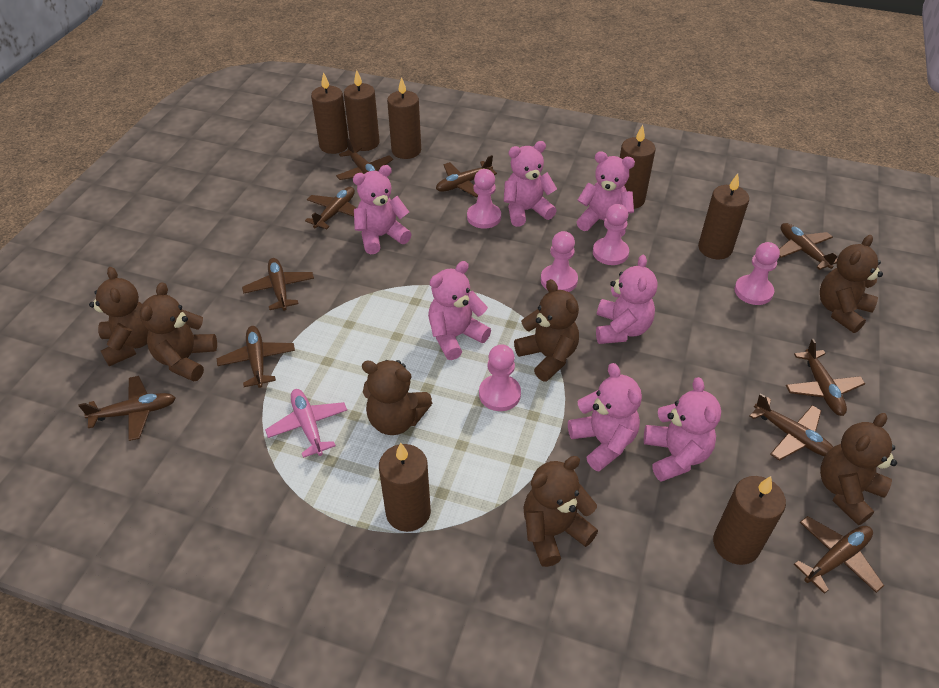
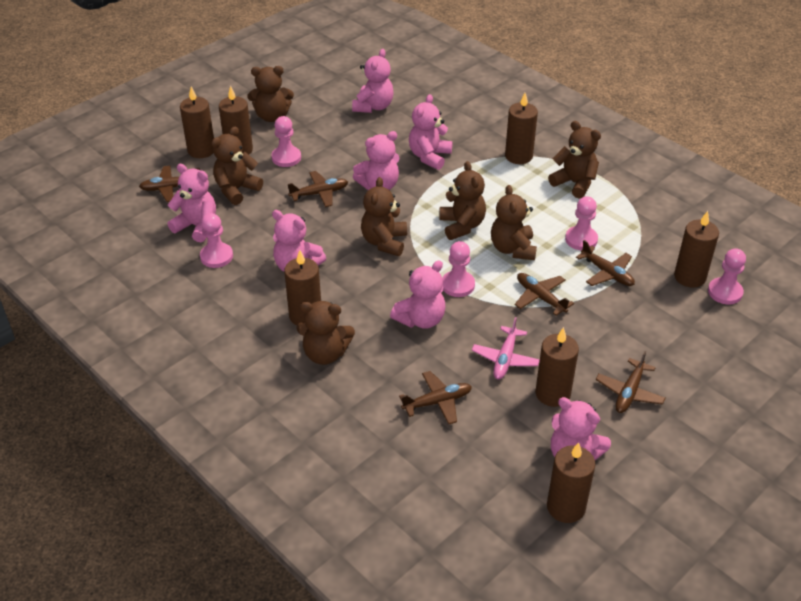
brown plane: 10 -> 6

